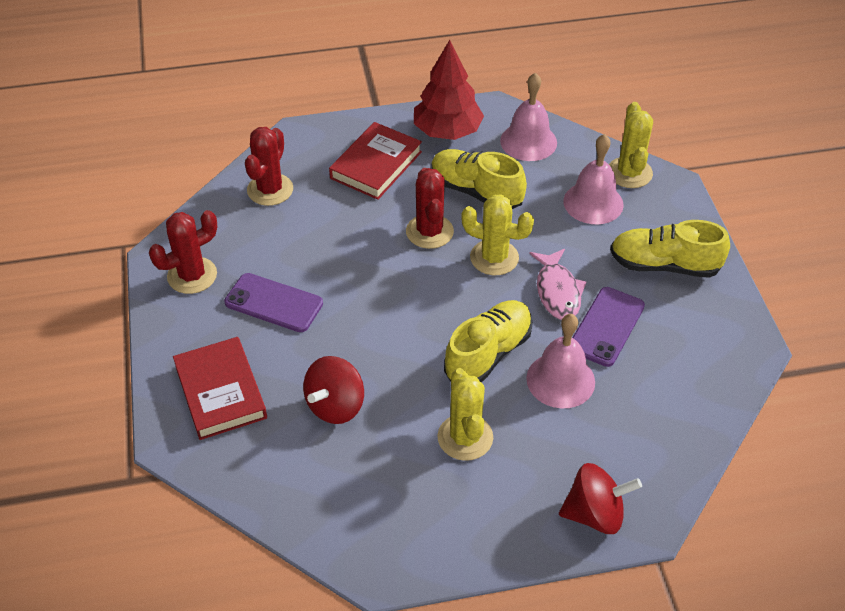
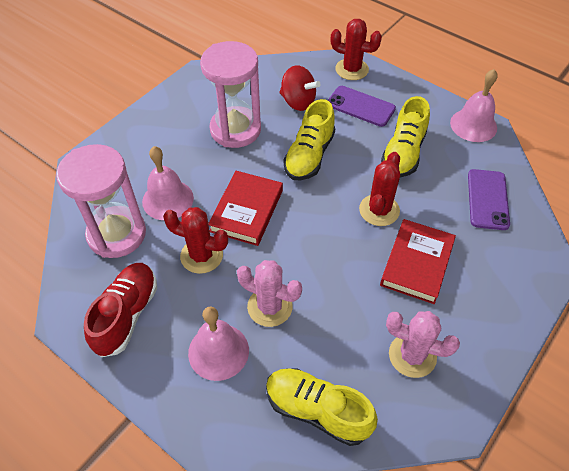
pink cactus: 0 -> 2
pink fish: 1 -> 0
pink hourglass: 0 -> 2
red shoe: 0 -> 1
red spinning top: 2 -> 1
red tree: 1 -> 0
yellow cactus: 3 -> 0

